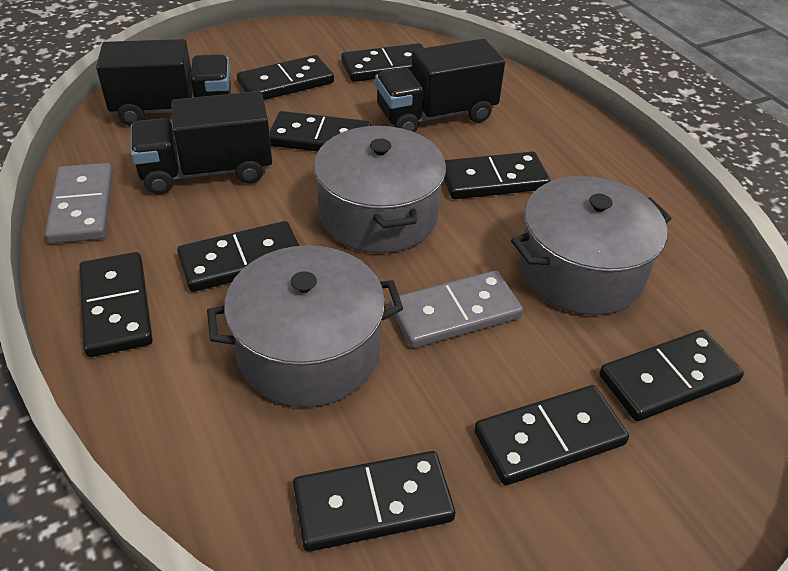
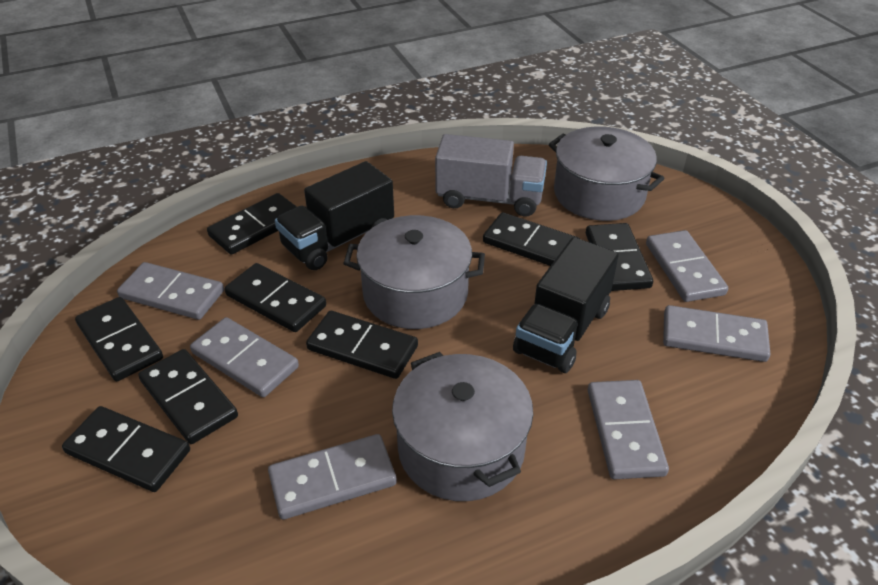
black domino: 9 -> 8
black truck: 3 -> 2
grey domino: 2 -> 6
grey truck: 0 -> 1

